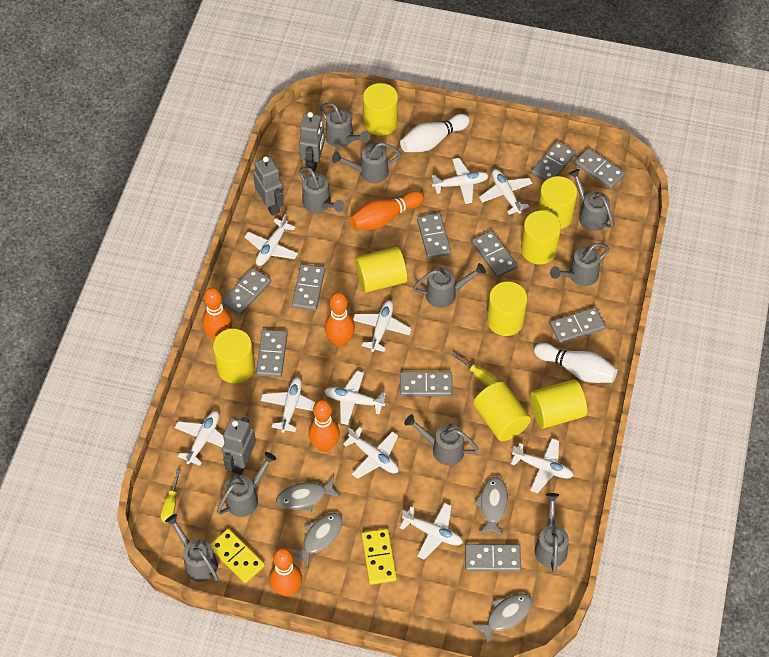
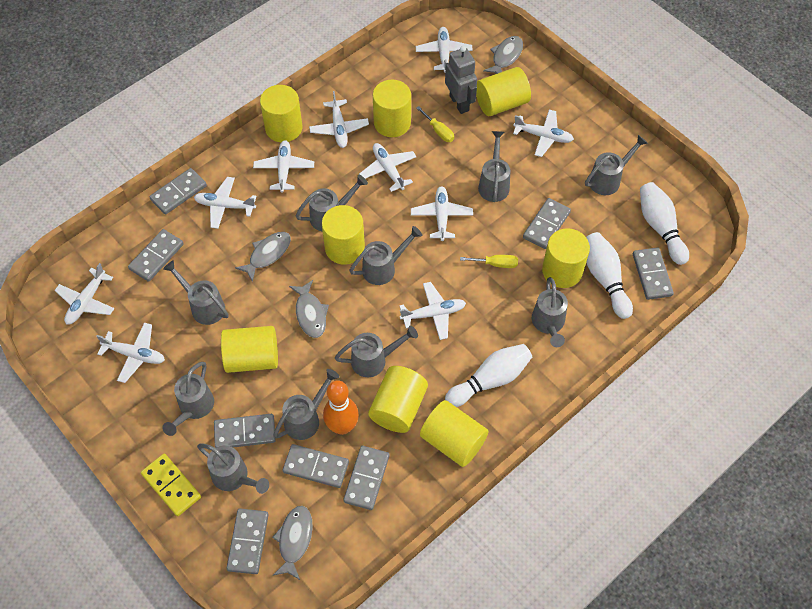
grey domino: 10 -> 8
grey robot: 3 -> 1
orange bowling pin: 5 -> 1
white bowling pin: 2 -> 3
yellow domino: 2 -> 1

